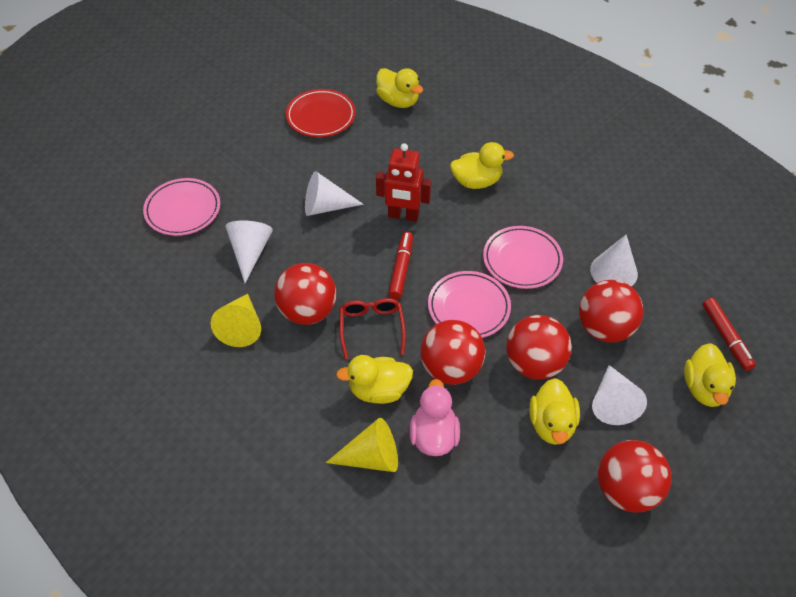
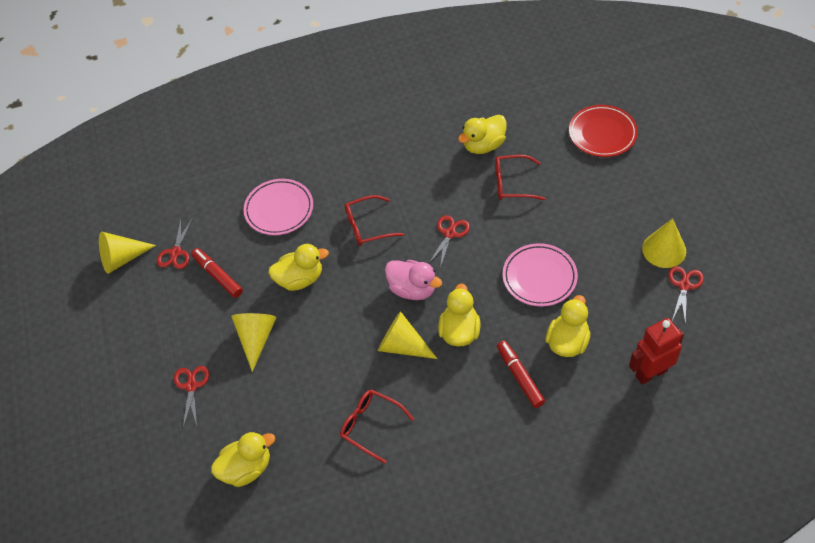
pink plate: 3 -> 2
red ball: 5 -> 0
red glasses: 1 -> 3
red scissors: 0 -> 4
white cone: 4 -> 0
yellow cone: 2 -> 4

